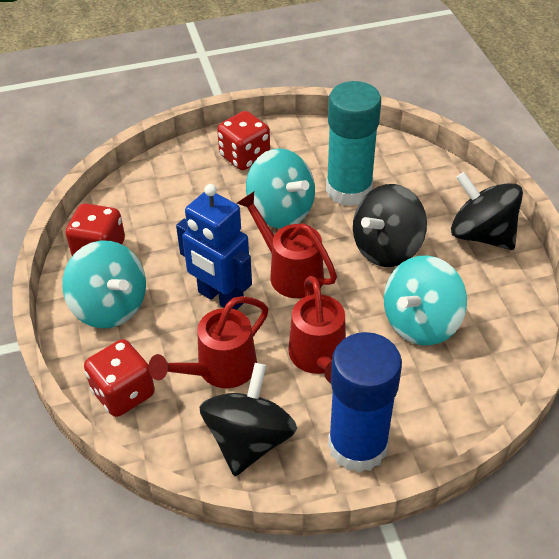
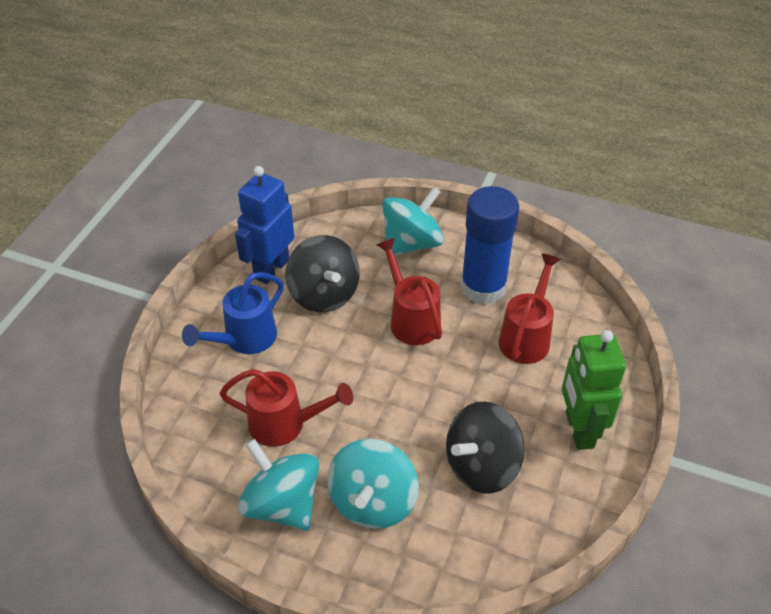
black spinning top: 3 -> 2
blue watering can: 0 -> 1
green robot: 0 -> 1
red dice: 3 -> 0
turquoise glue stick: 1 -> 0

